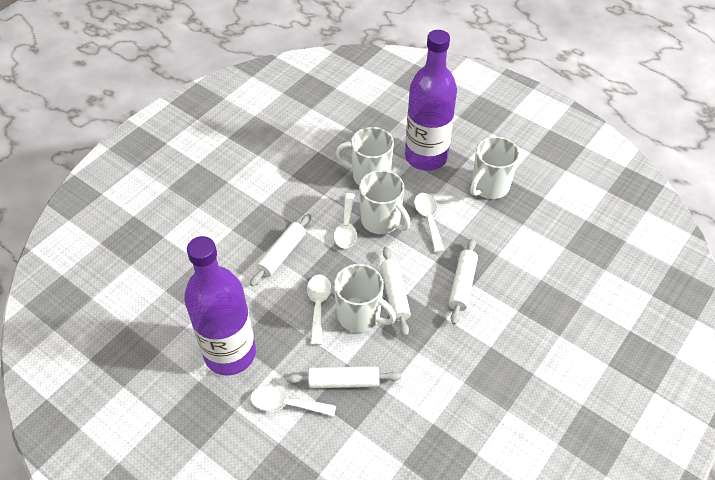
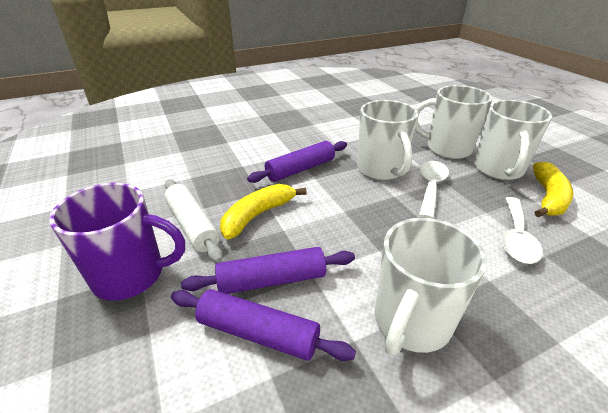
purple bottle: 2 -> 0
purple mug: 0 -> 1
purple rolling pin: 0 -> 3
white rolling pin: 4 -> 1
white spoon: 4 -> 2
yellow banana: 0 -> 2

